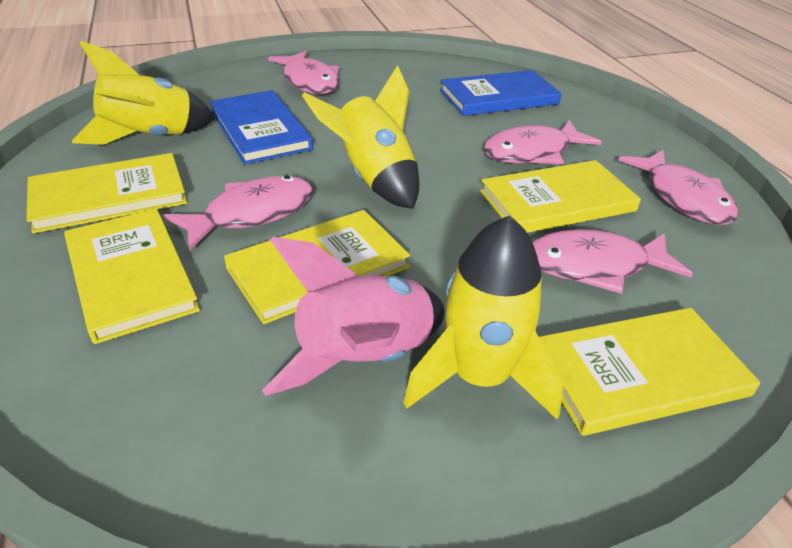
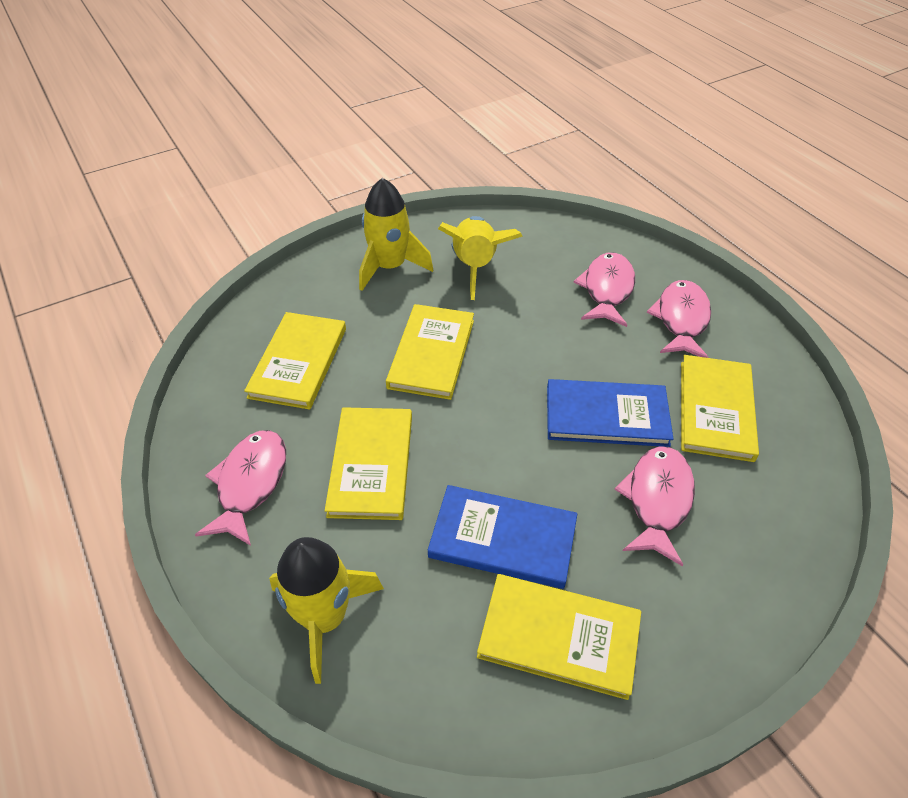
pink fish: 5 -> 4
pink rocket: 1 -> 0

